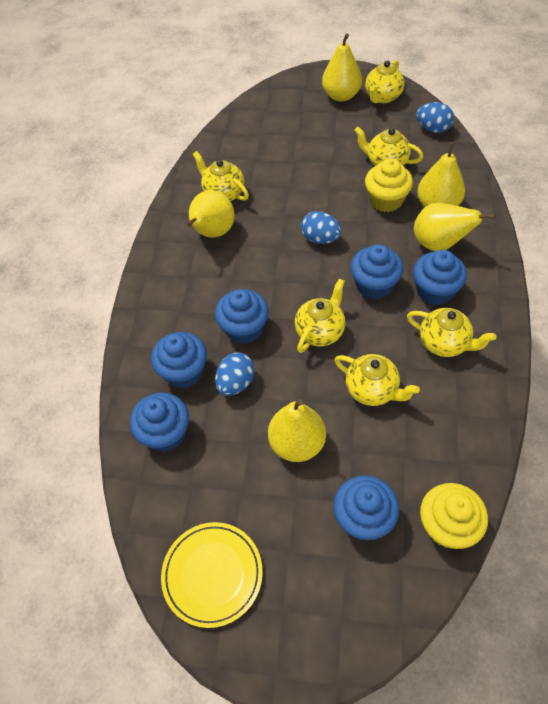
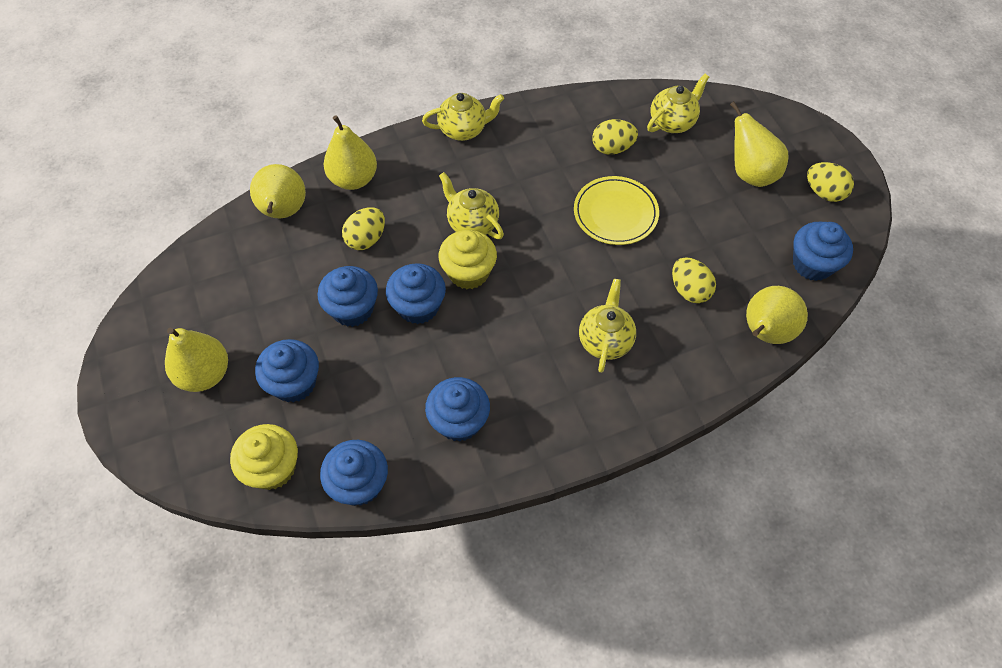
blue egg: 3 -> 0
yellow egg: 0 -> 4
yellow teapot: 6 -> 4

